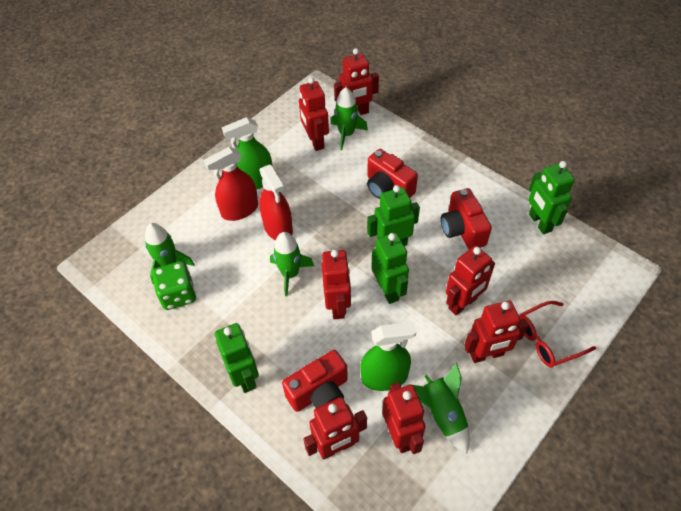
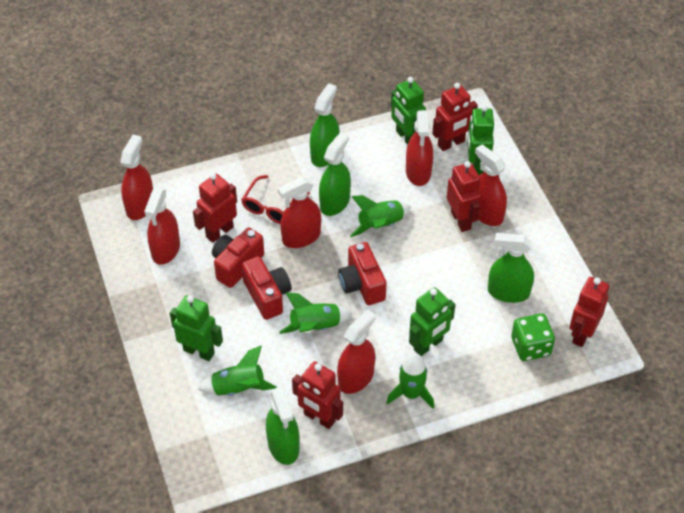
green spray bottle: 2 -> 4
red robot: 7 -> 5
red spray bottle: 2 -> 6

